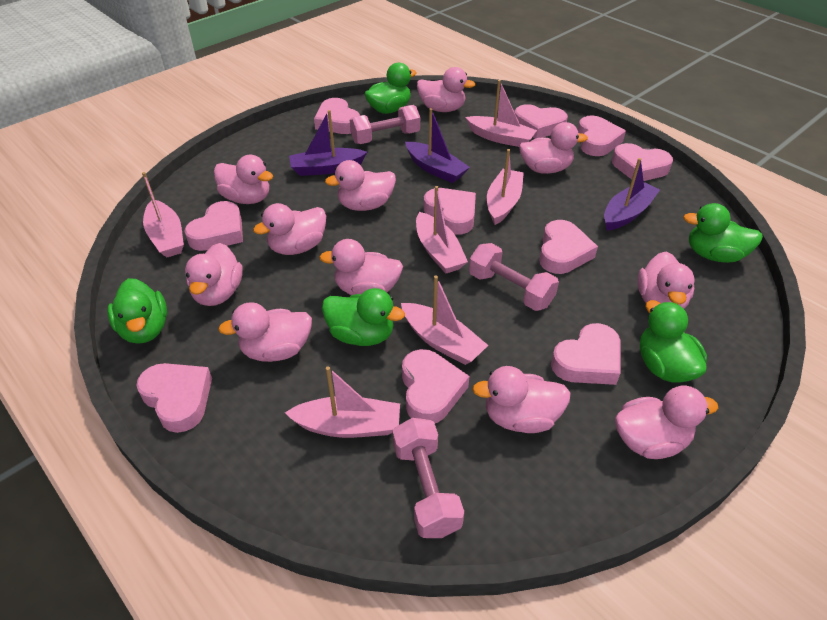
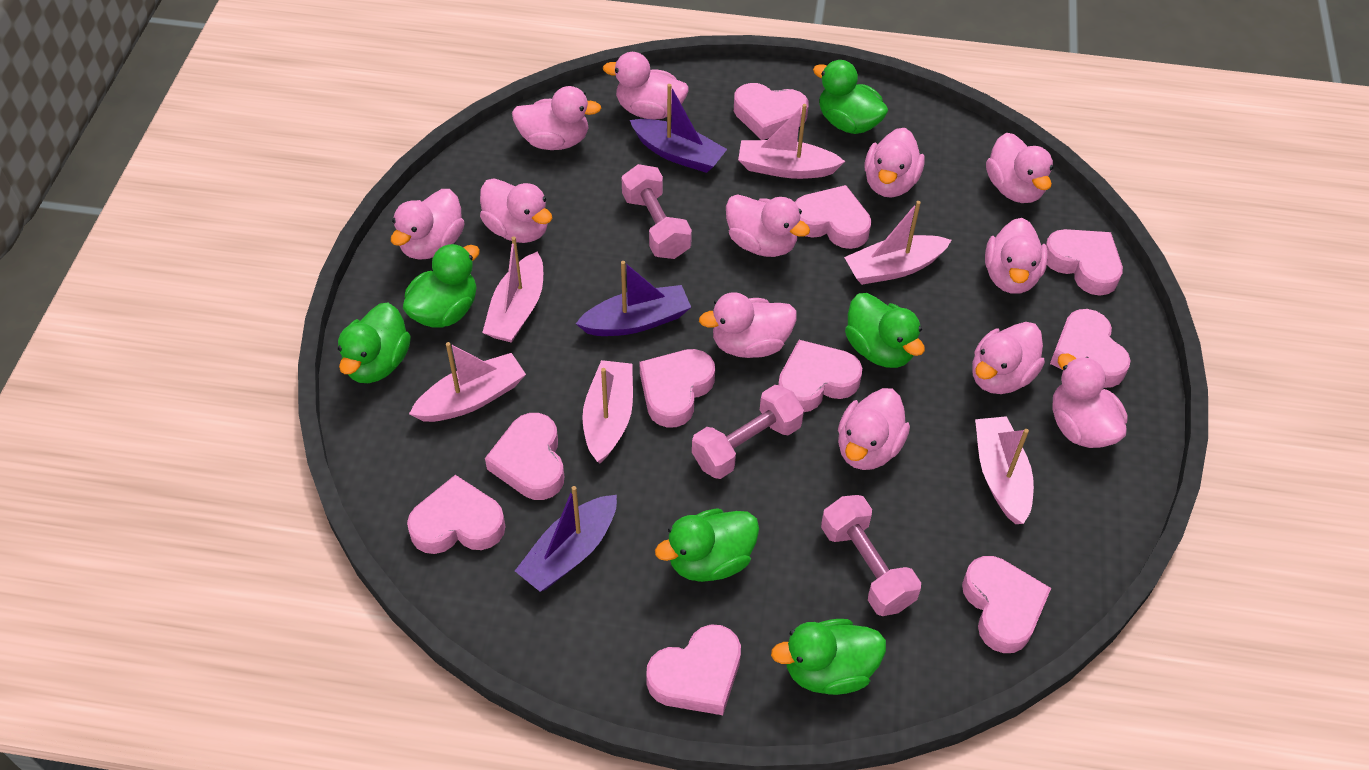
green duck: 5 -> 6
pink duck: 11 -> 12

